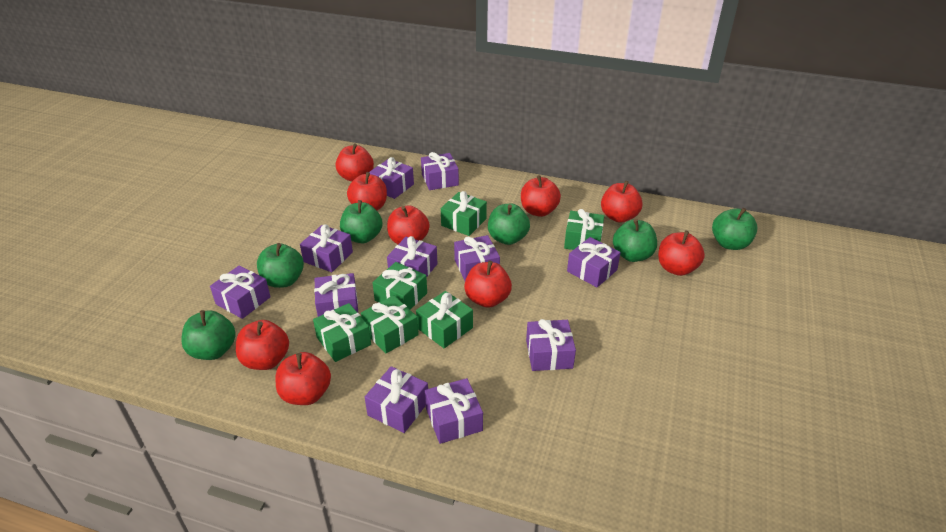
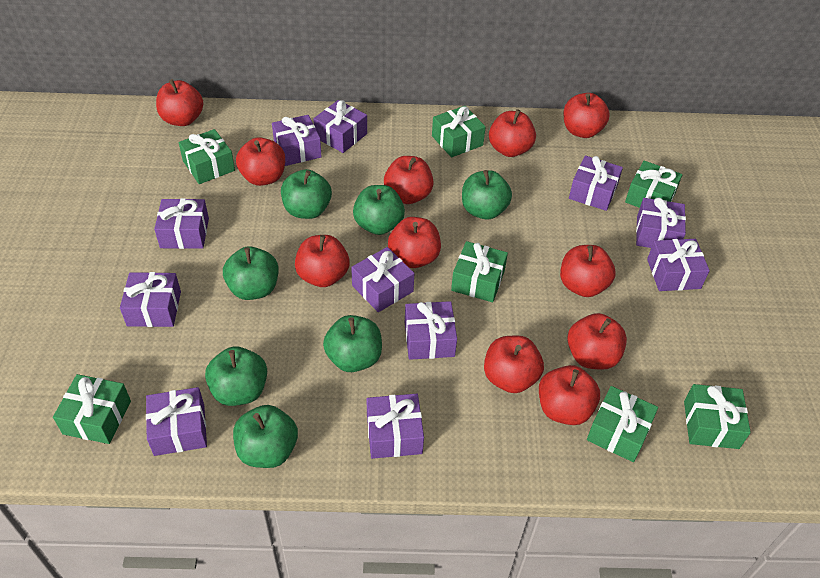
green apple: 6 -> 7
green gift: 6 -> 7
red apple: 9 -> 11

